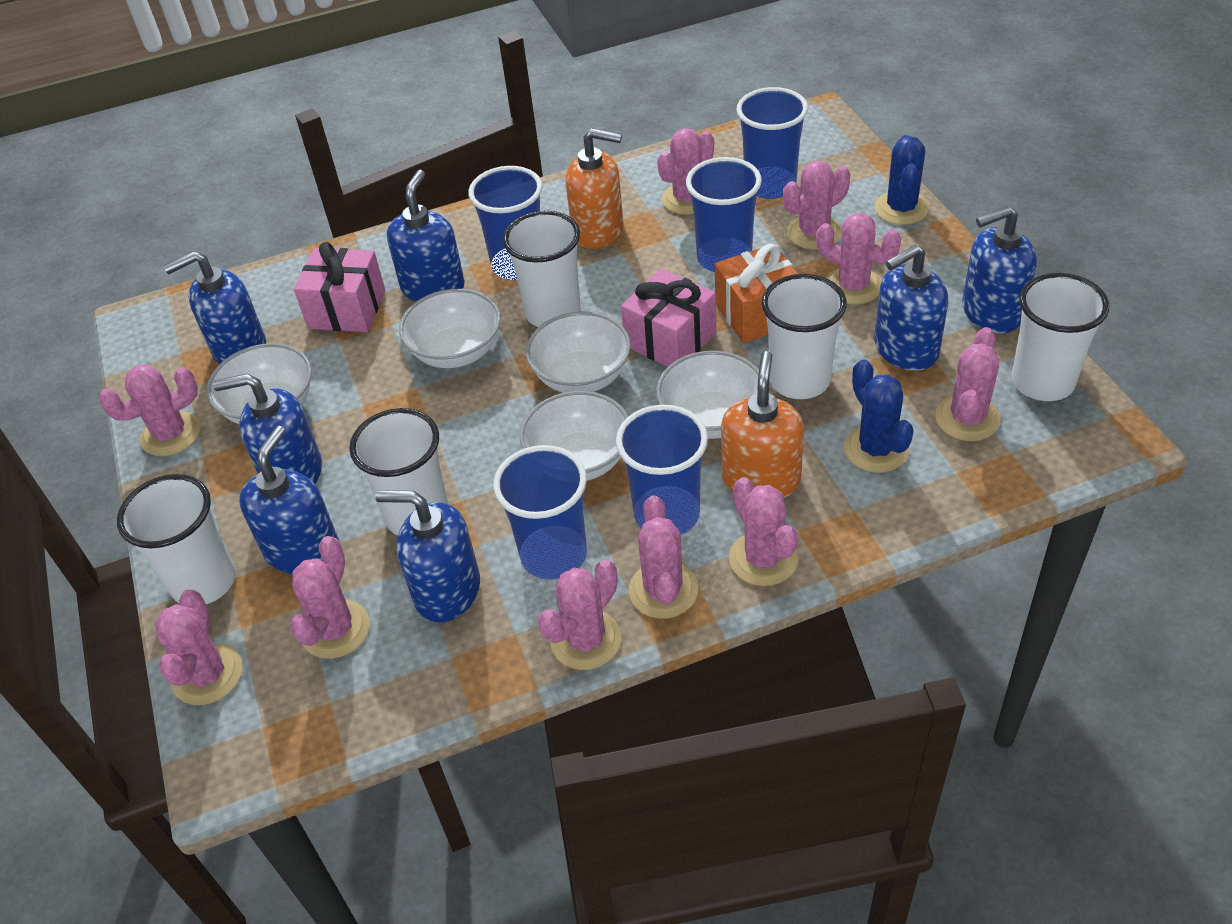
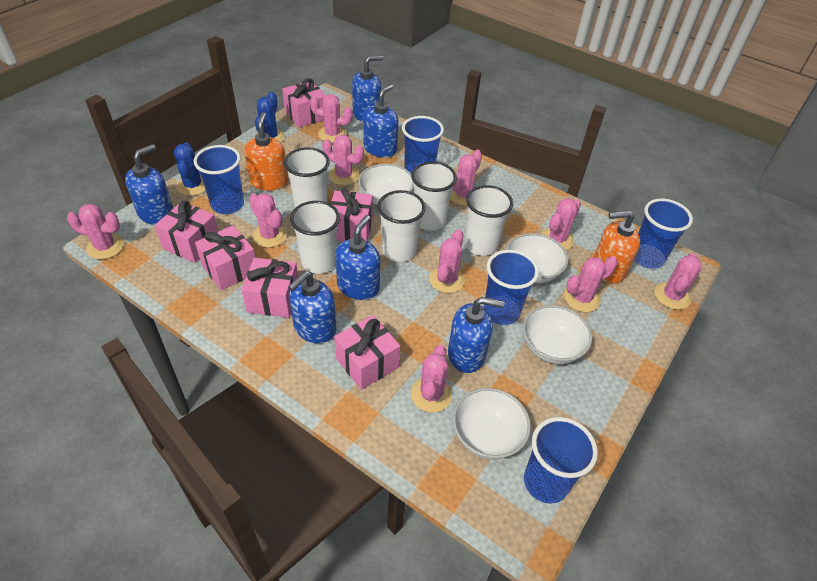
blue soap dispenser: 7 -> 6
orange gift: 1 -> 0
pink gift: 2 -> 6
white bowl: 5 -> 4

